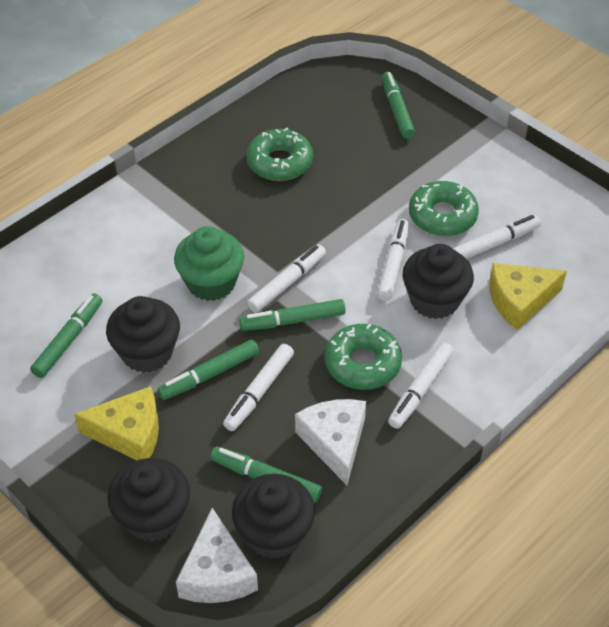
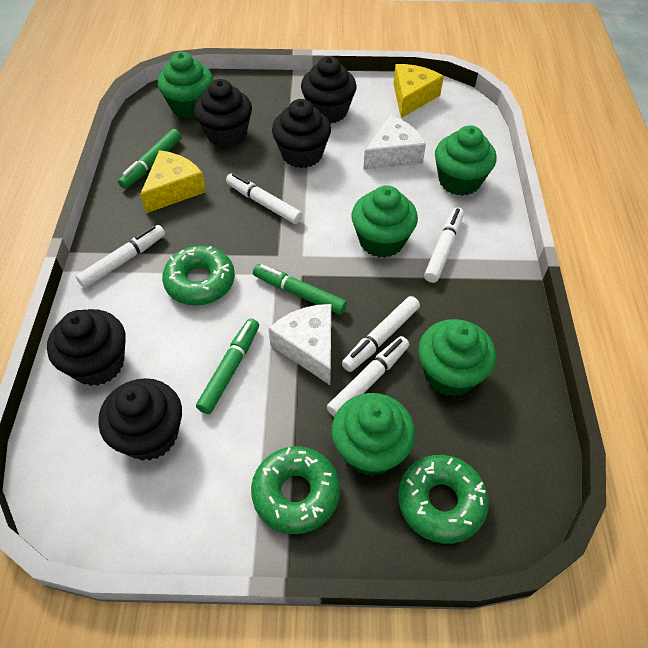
black cupcake: 4 -> 5
green cupcake: 1 -> 5
green marker: 5 -> 3

